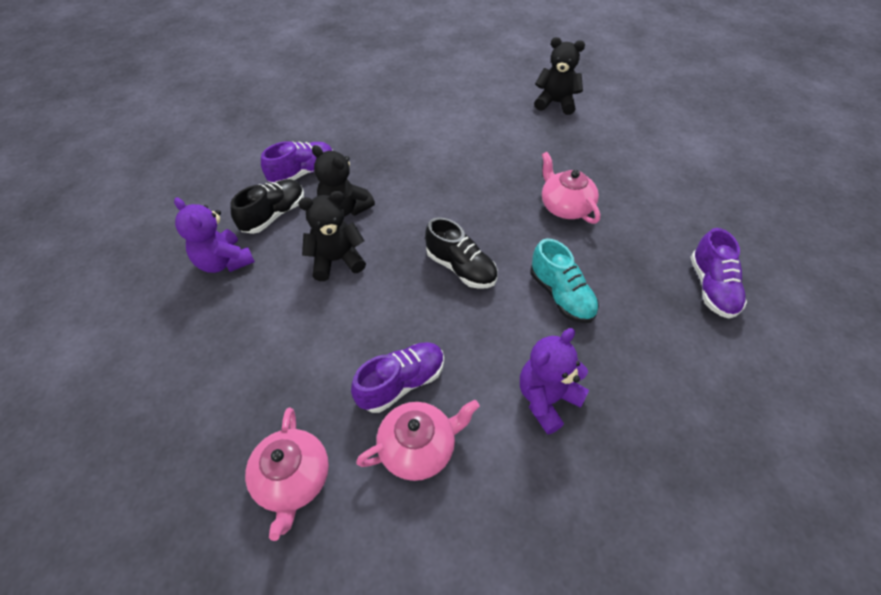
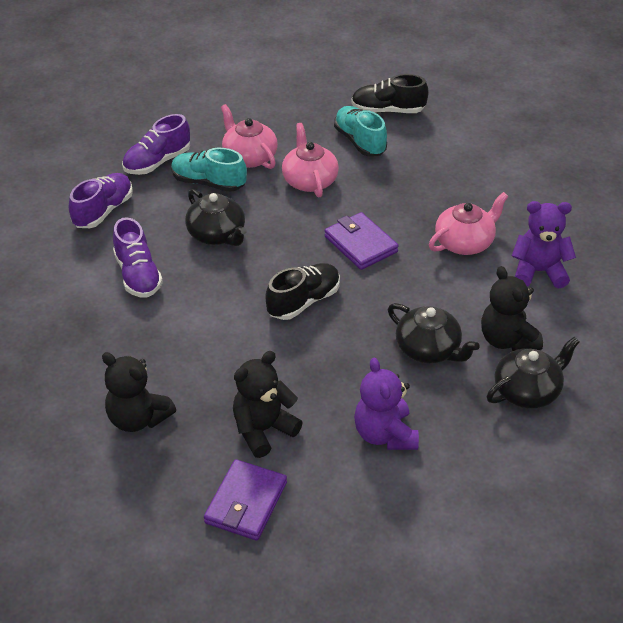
black teapot: 0 -> 3
purple wallet: 0 -> 2
turquoise shoe: 1 -> 2

